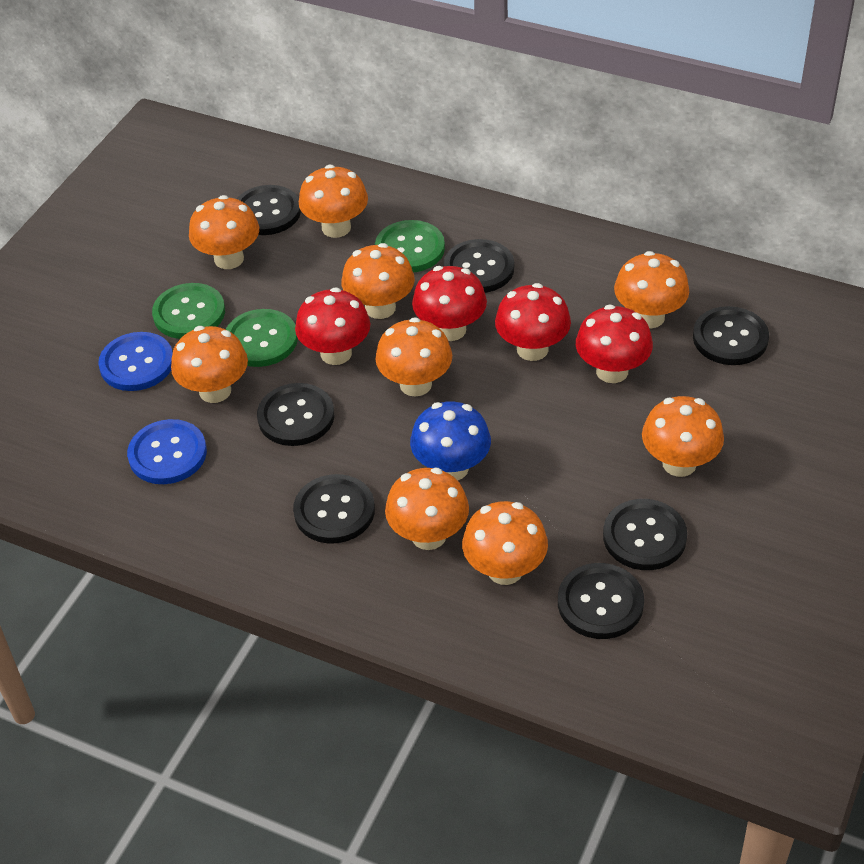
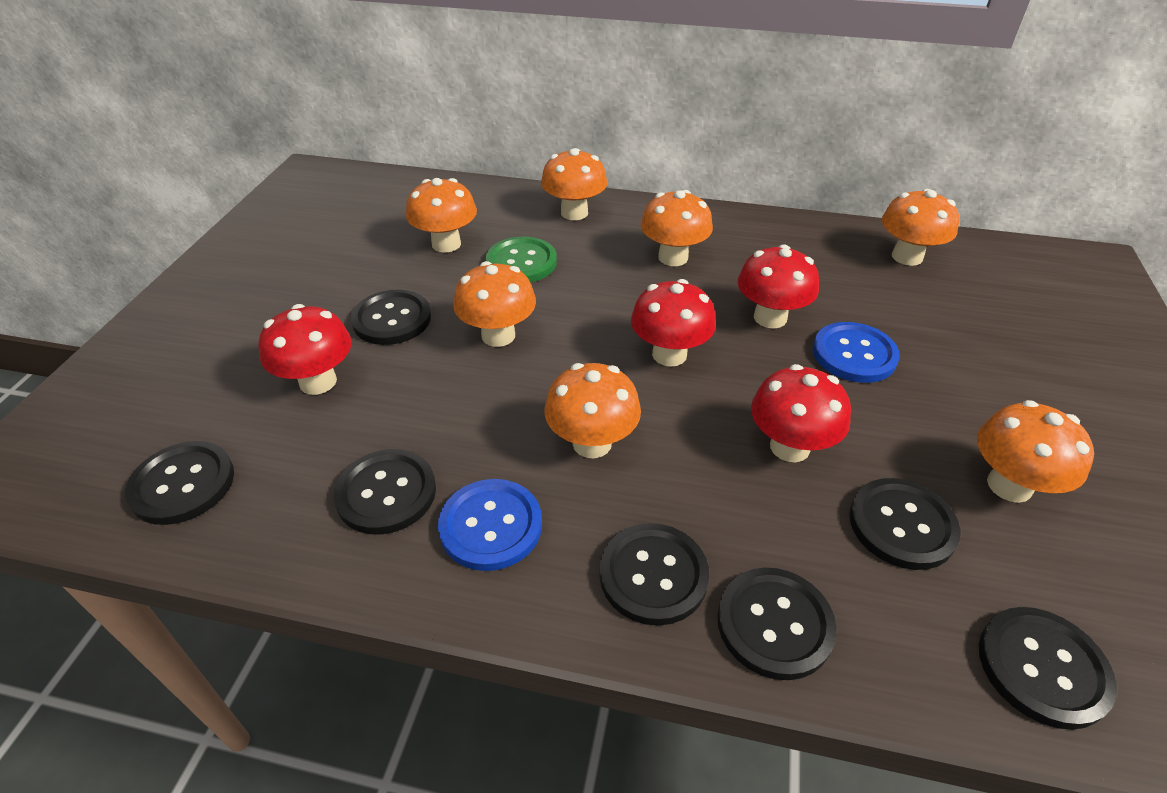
blue mushroom: 1 -> 0
green button: 3 -> 1
orange mushroom: 9 -> 7

